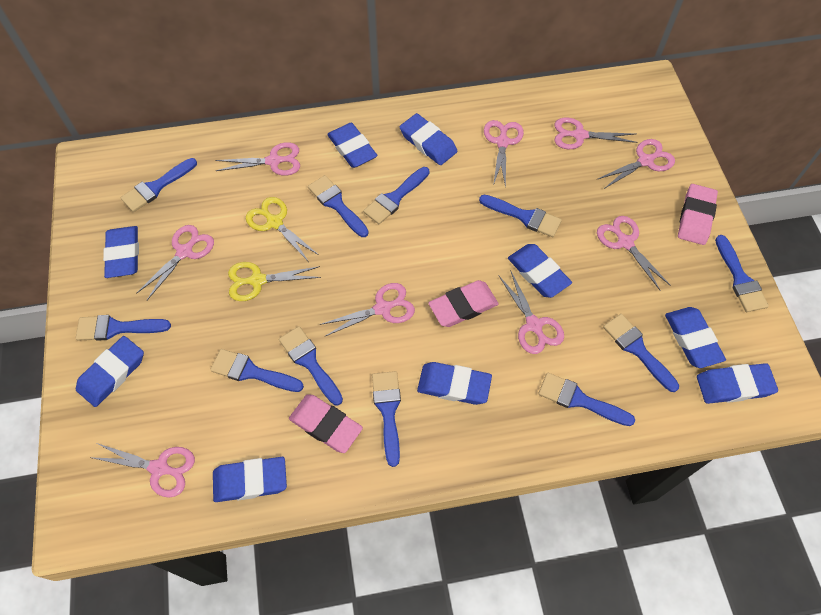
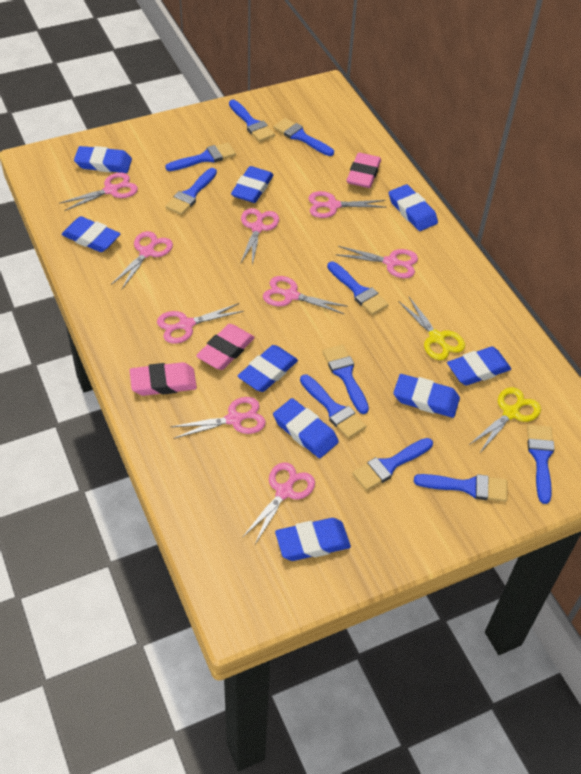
blue brush: 11 -> 10

